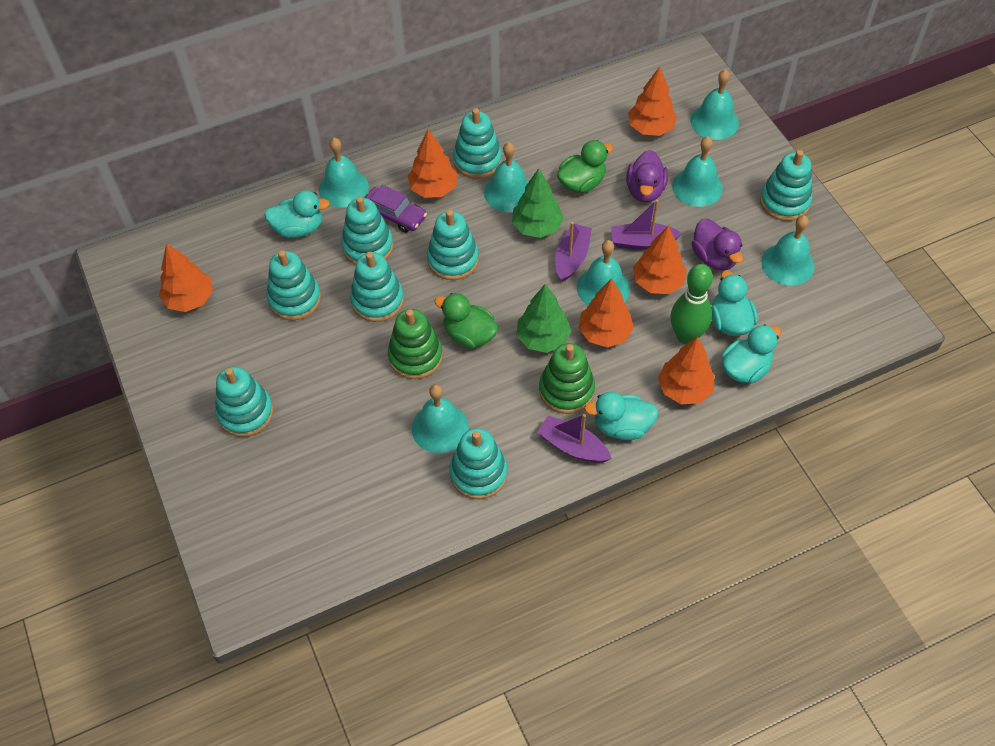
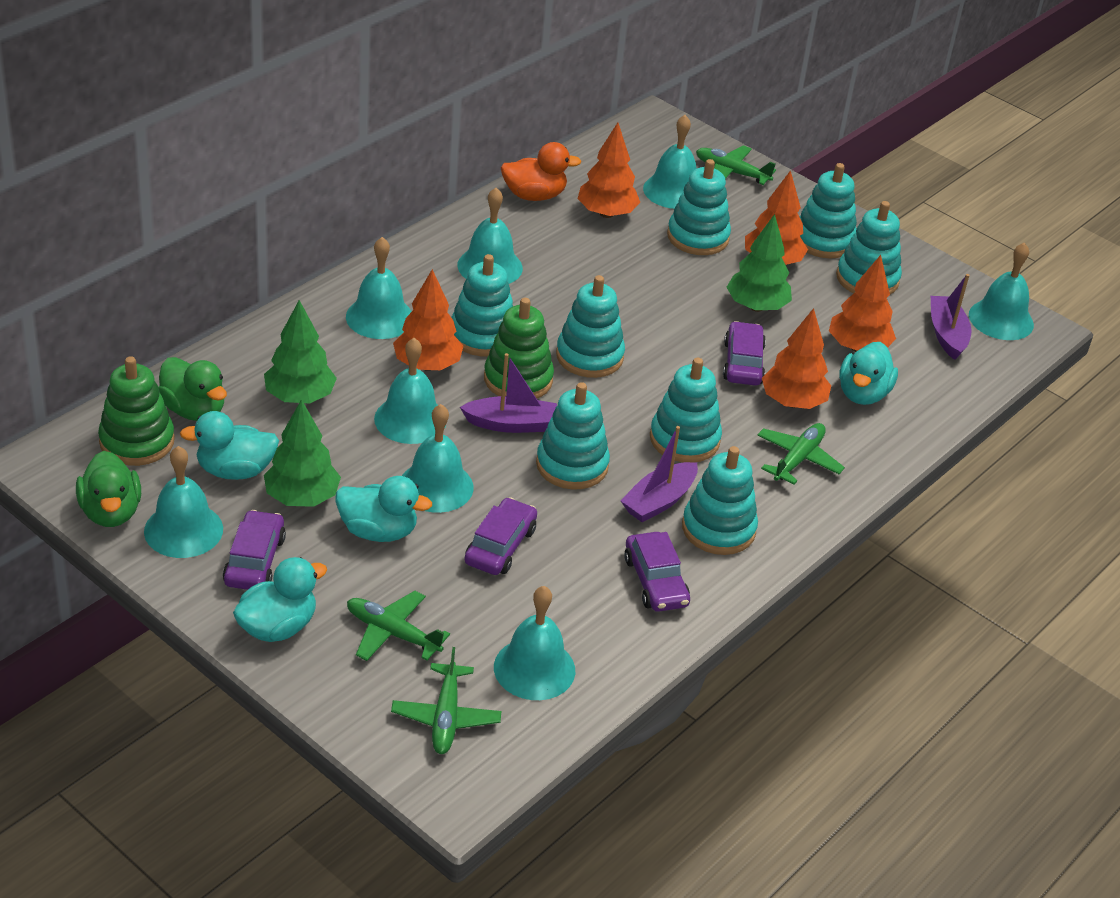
green bowling pin: 1 -> 0
green plane: 0 -> 4
green tree: 2 -> 3
orange duck: 0 -> 1
orange tree: 6 -> 5
purple car: 1 -> 4
purple duck: 2 -> 0
turquoise bell: 7 -> 8

